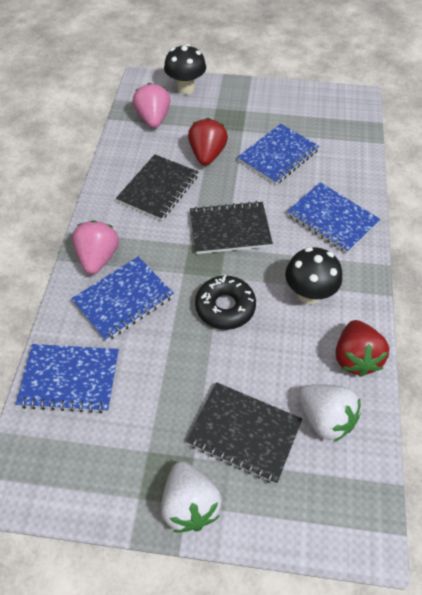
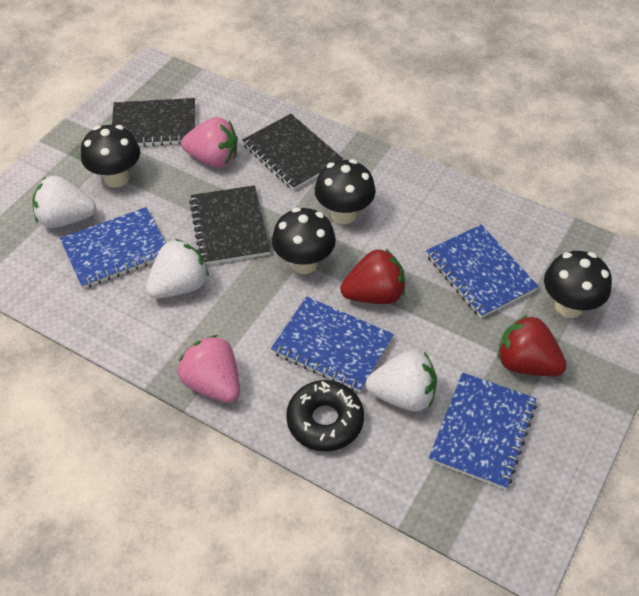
black mushroom: 2 -> 4
white strawberry: 2 -> 3

